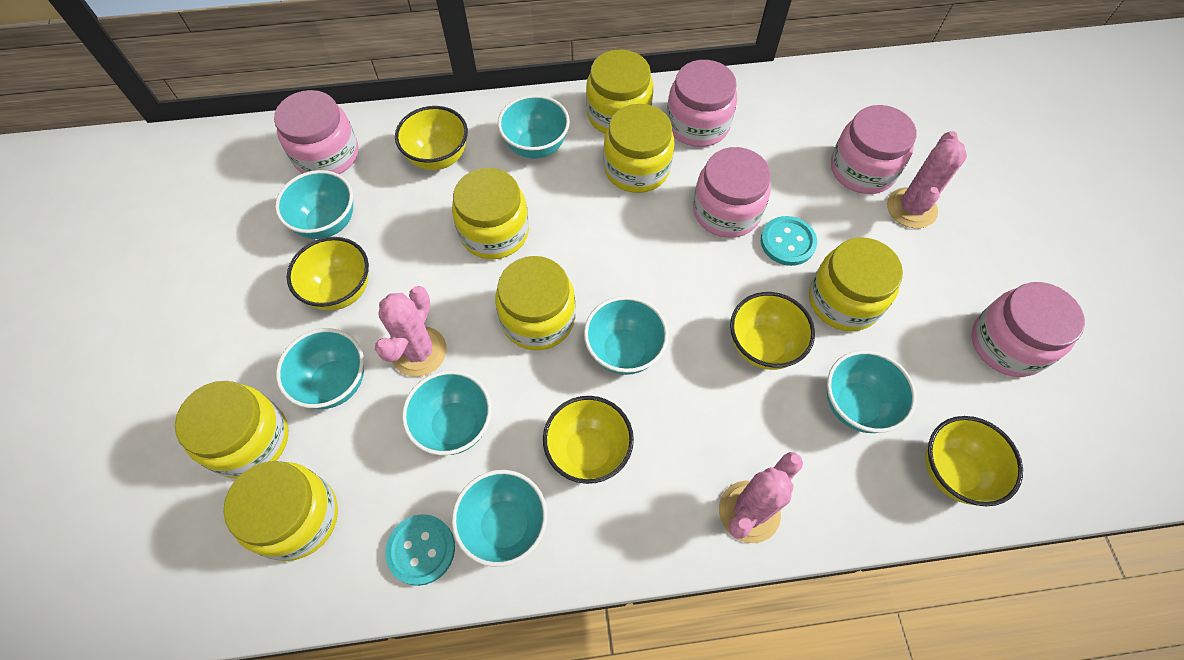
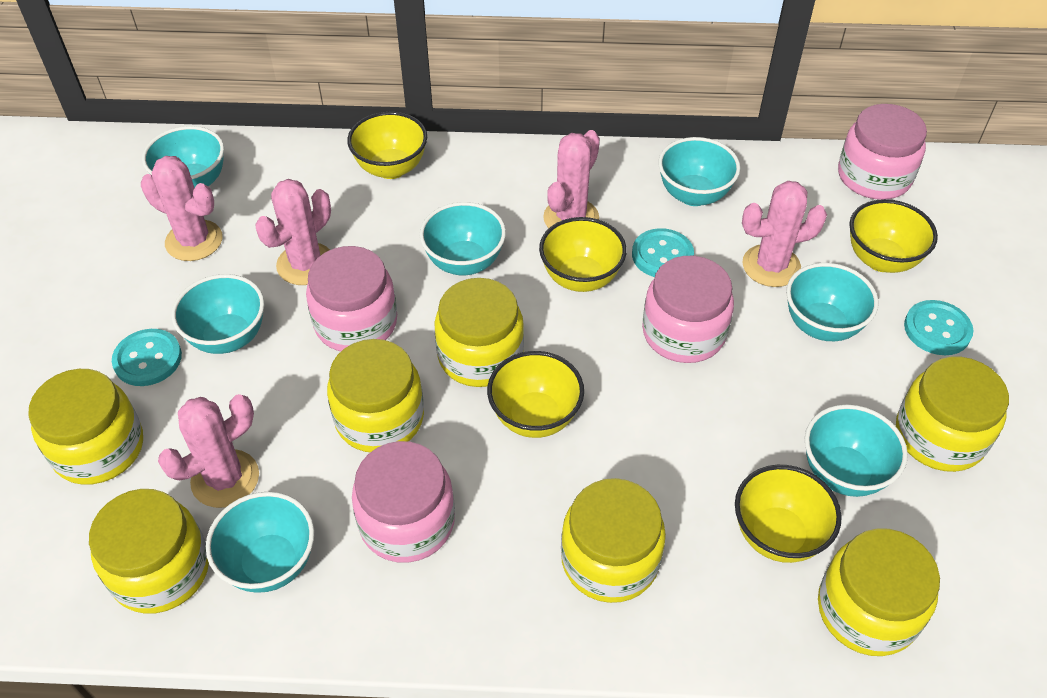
pink cactus: 3 -> 5
pink jar: 5 -> 4
turquoise button: 2 -> 3

